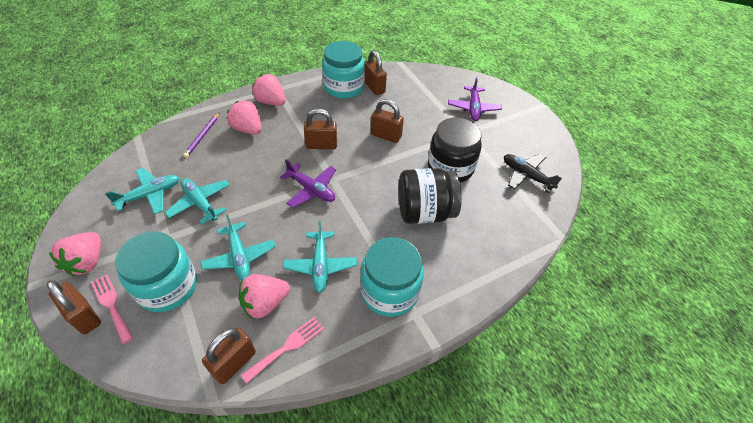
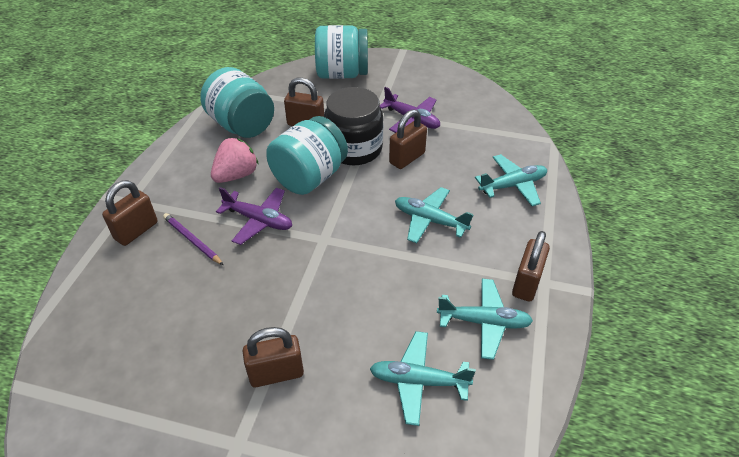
black jar: 2 -> 1
black plane: 1 -> 0
pink fork: 2 -> 0
pink strawberry: 4 -> 1

